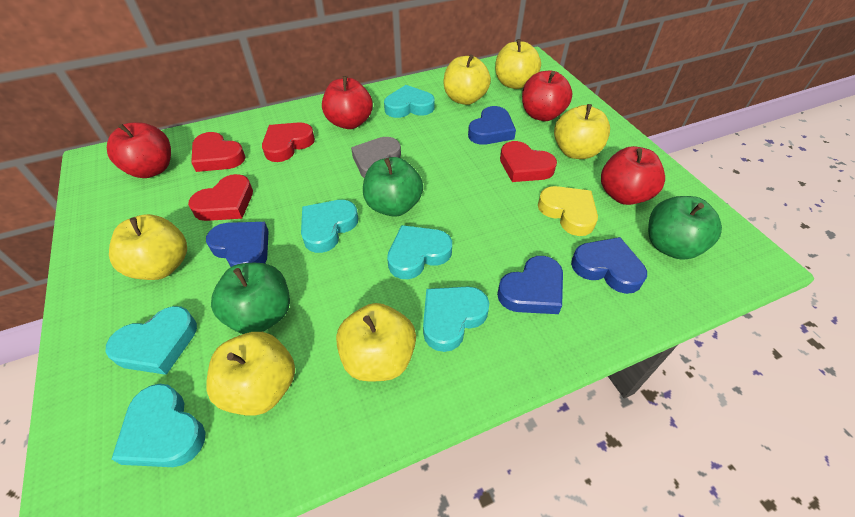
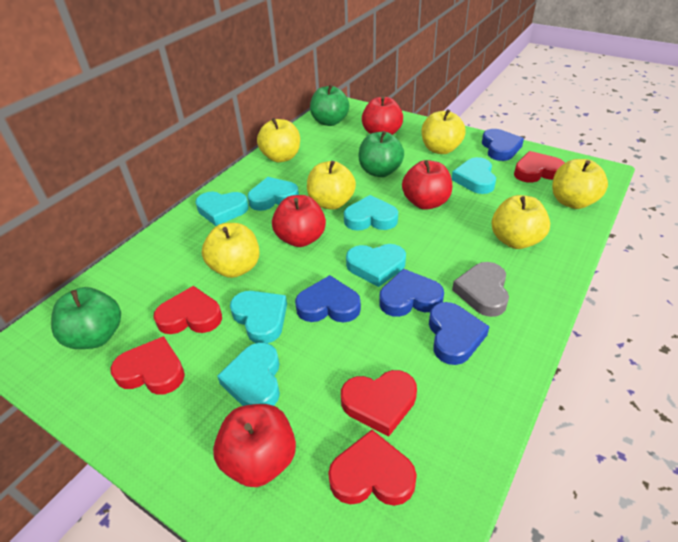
red heart: 4 -> 5
turquoise heart: 6 -> 7
yellow heart: 1 -> 0

